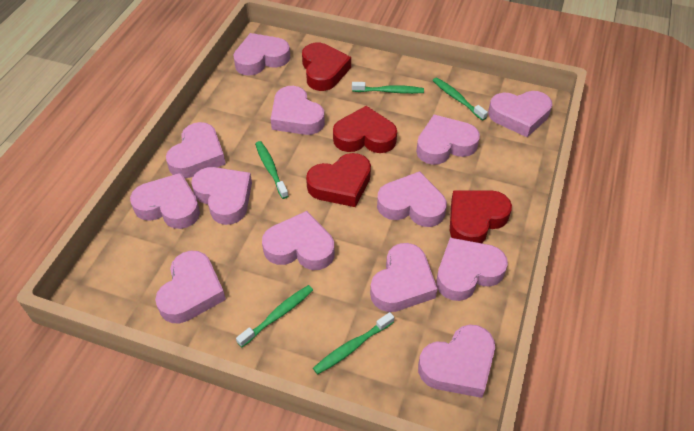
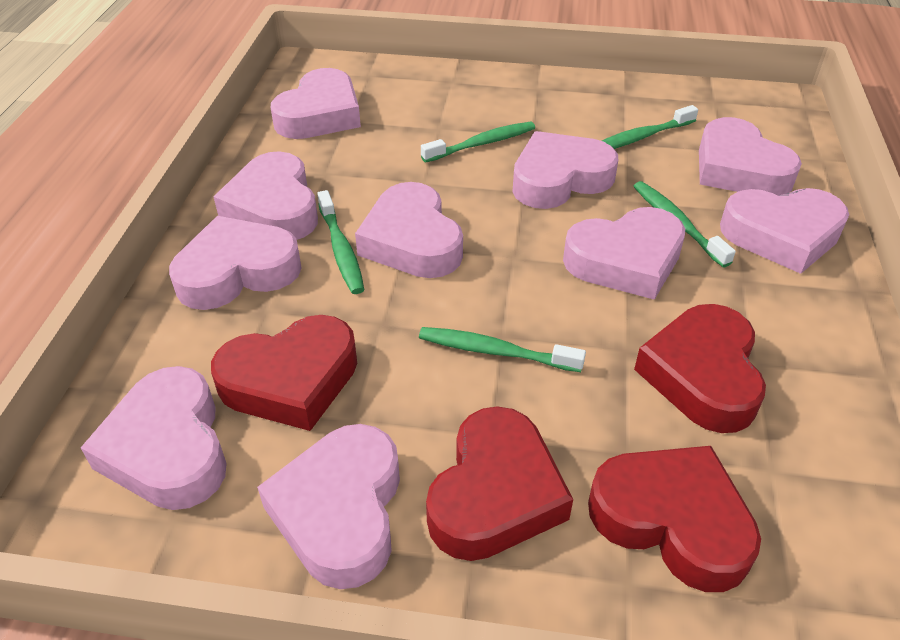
pink heart: 13 -> 10

